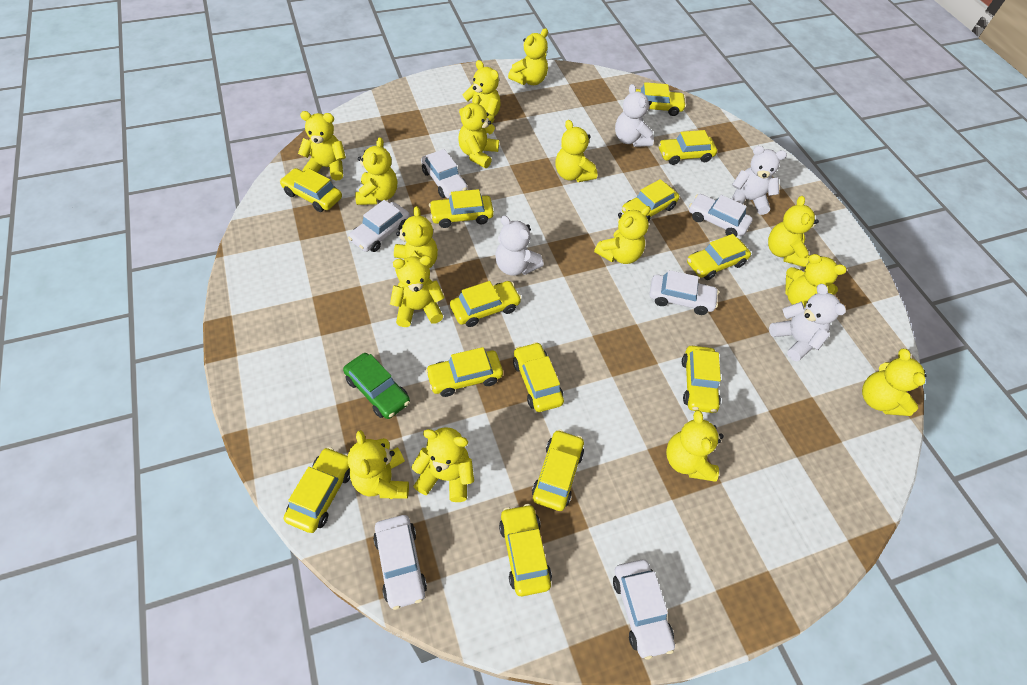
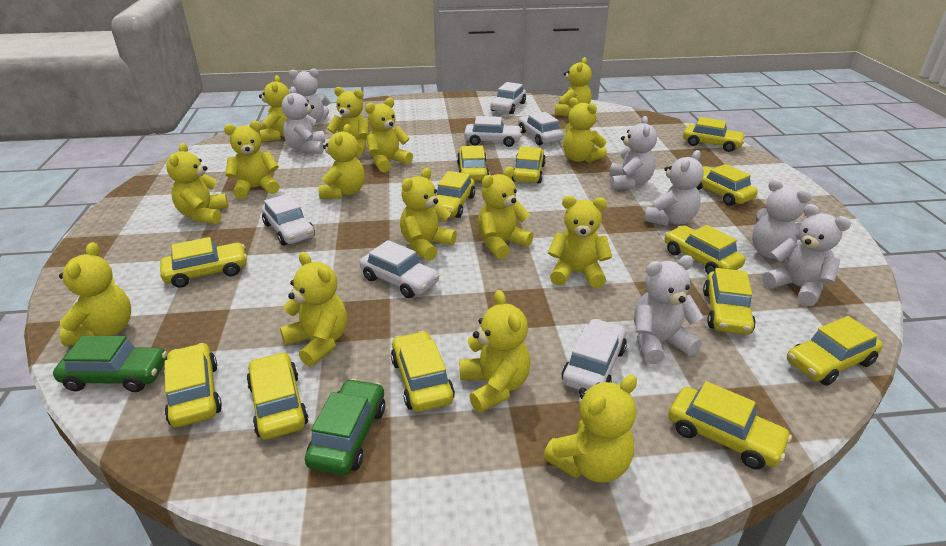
green car: 1 -> 2
white teddy bear: 4 -> 7

